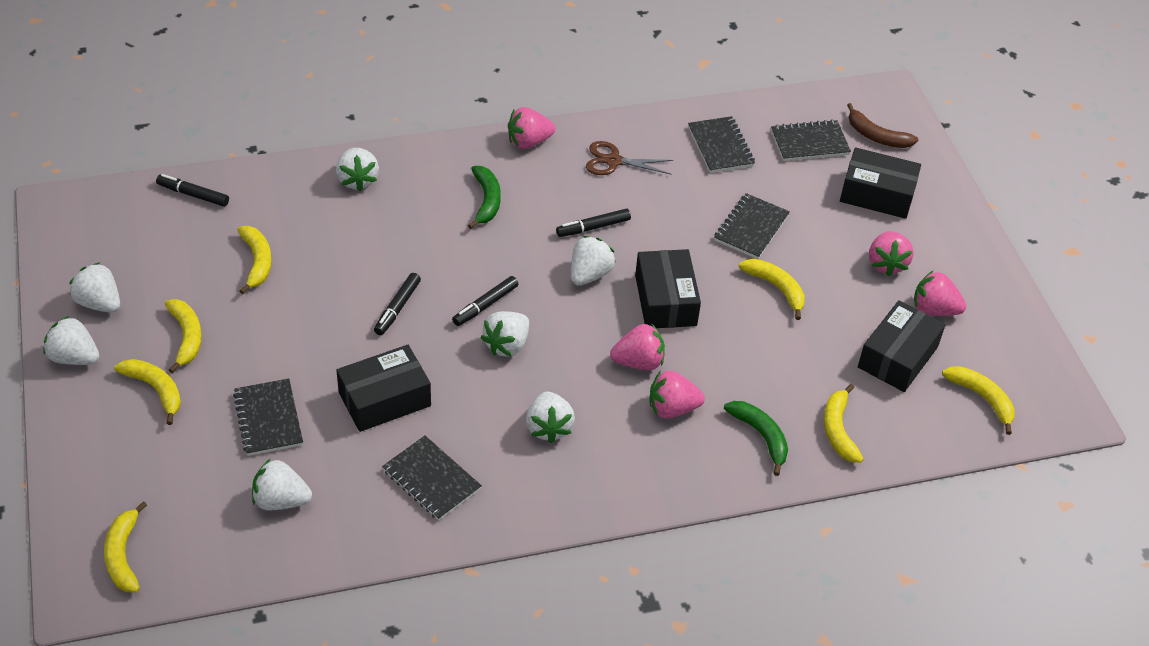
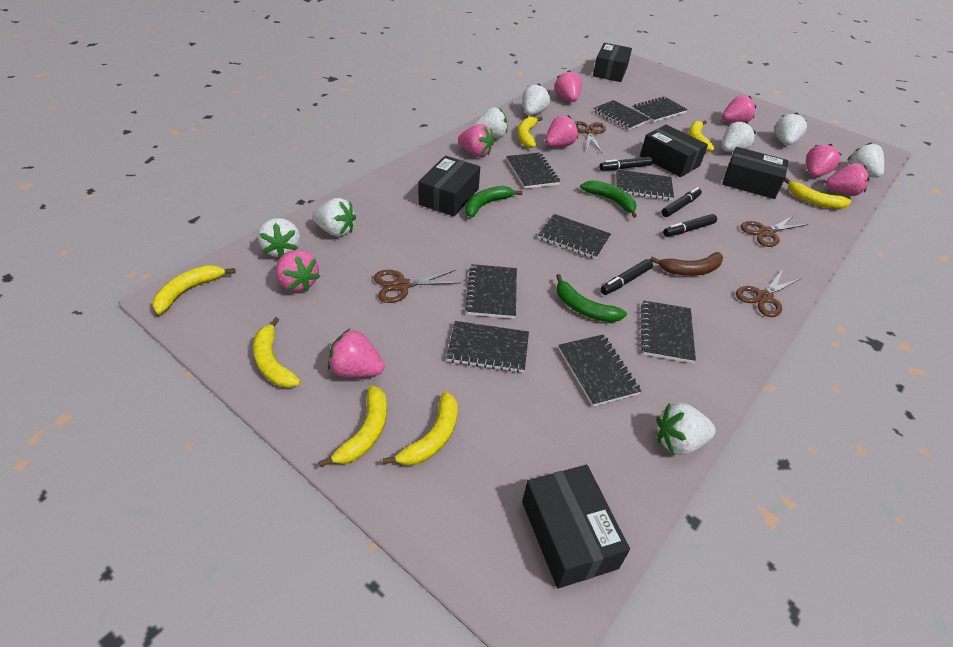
black box: 4 -> 5
black notebook: 5 -> 9
brown scissors: 1 -> 4
green banana: 2 -> 3
pink strawberry: 5 -> 8
white strawberry: 7 -> 8

